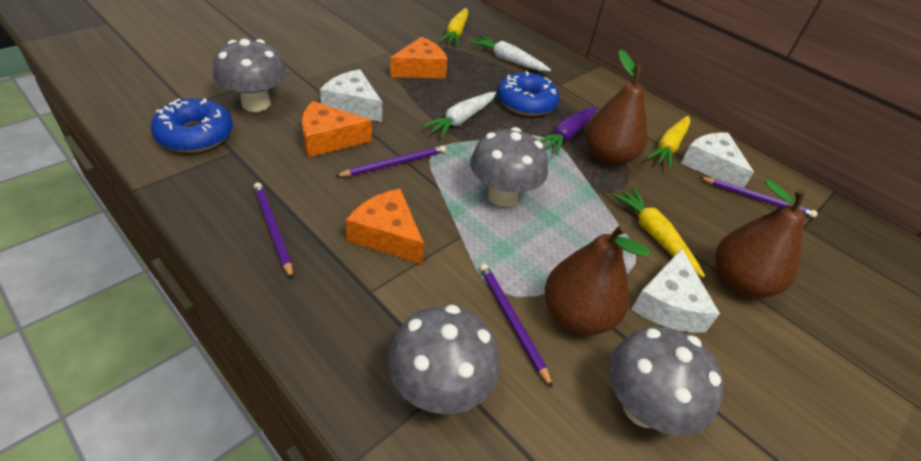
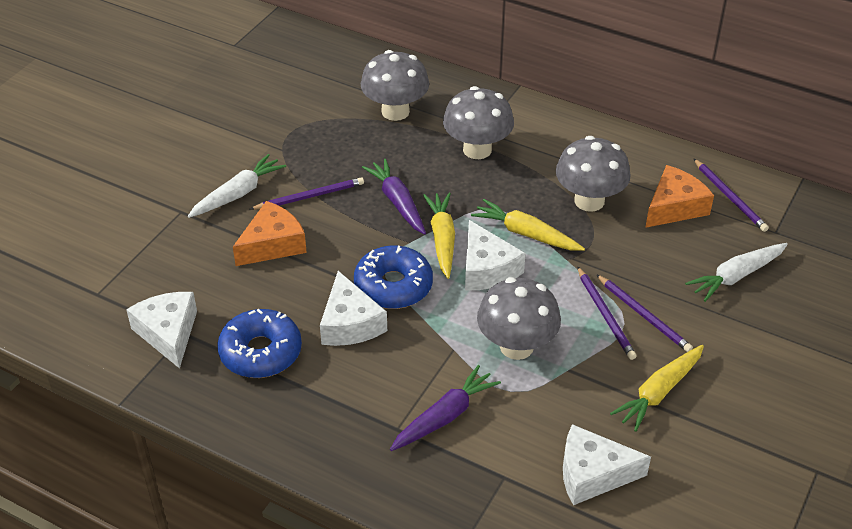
brown pear: 3 -> 0
orange cheese: 3 -> 2
purple carrot: 1 -> 2
white cheese: 3 -> 4

